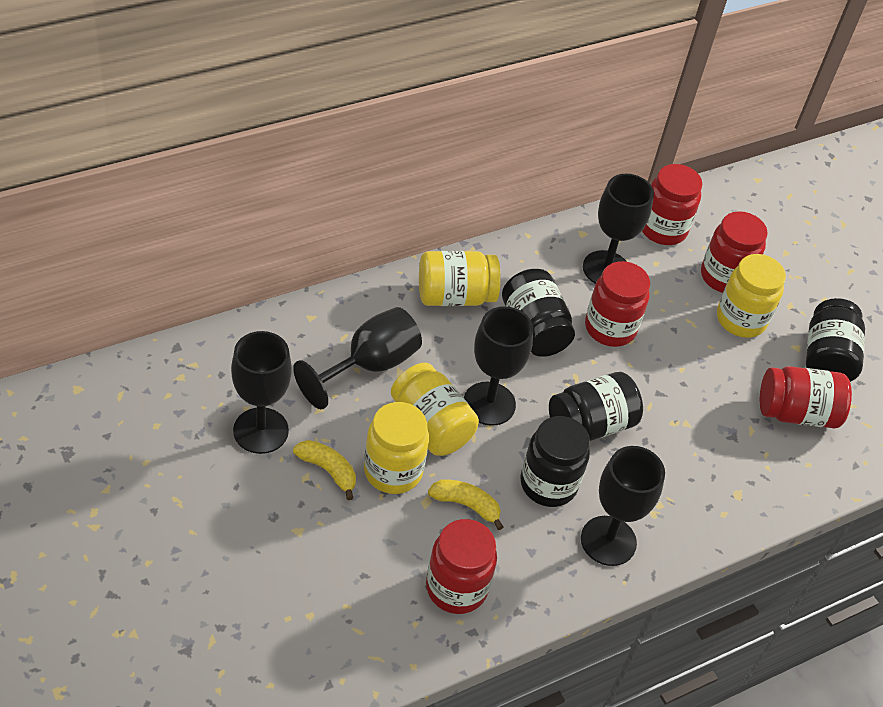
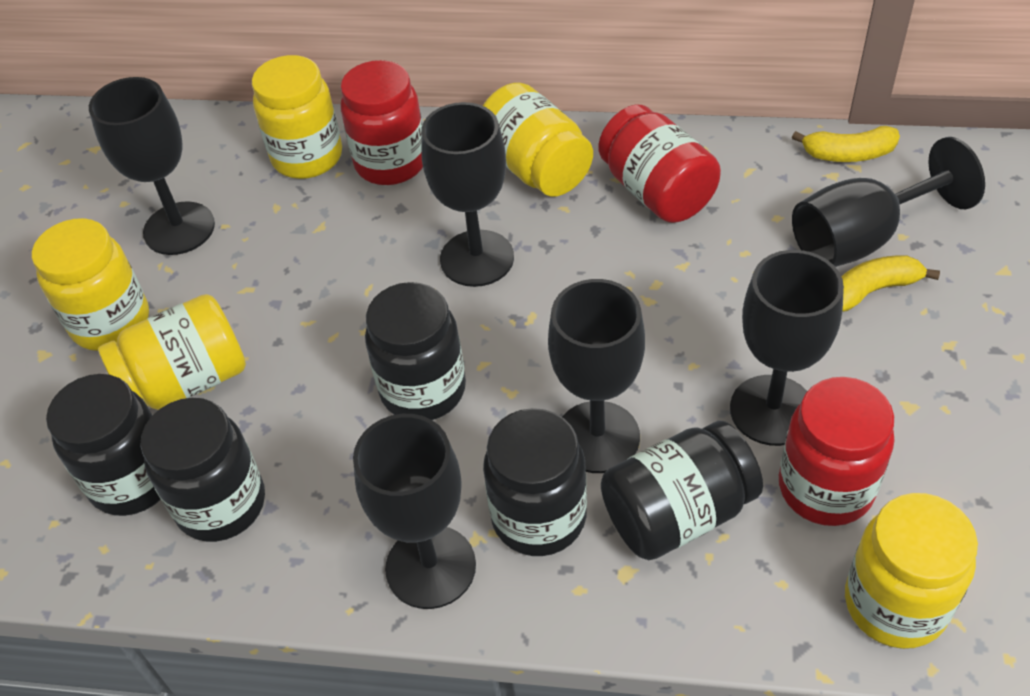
black goblet: 5 -> 6
black jar: 4 -> 5
red jar: 5 -> 3
yellow jar: 4 -> 5

